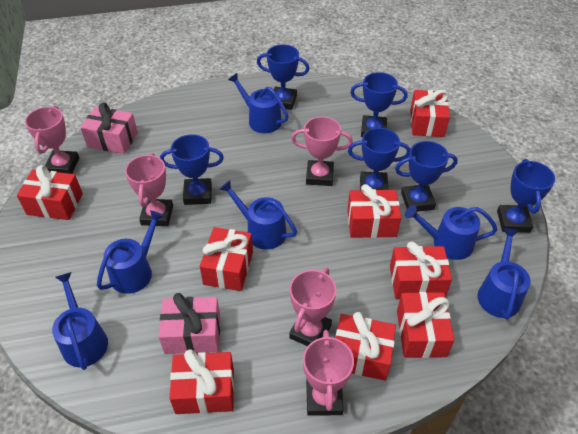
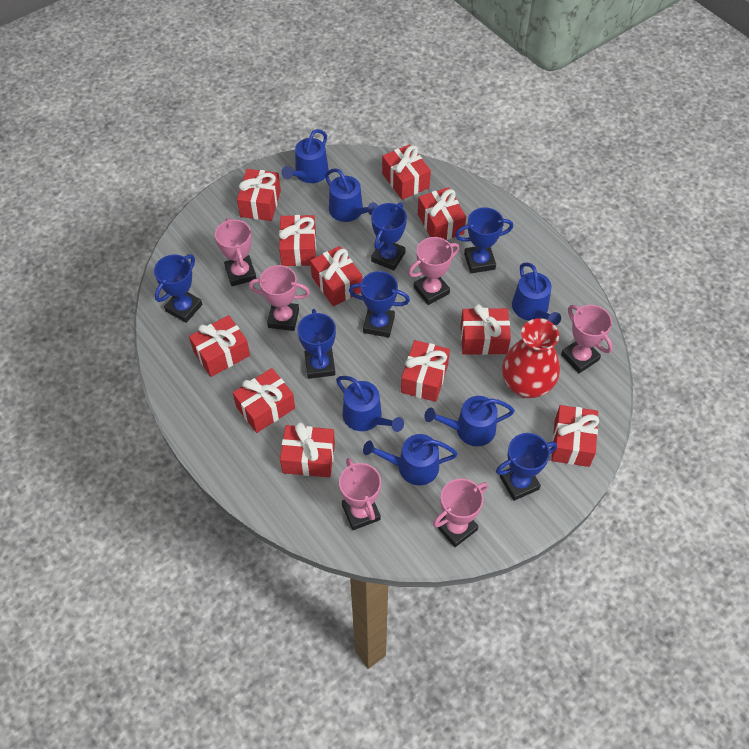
pink gift: 2 -> 0
pink trophy: 5 -> 6
red gift: 8 -> 11
red vase: 0 -> 1

